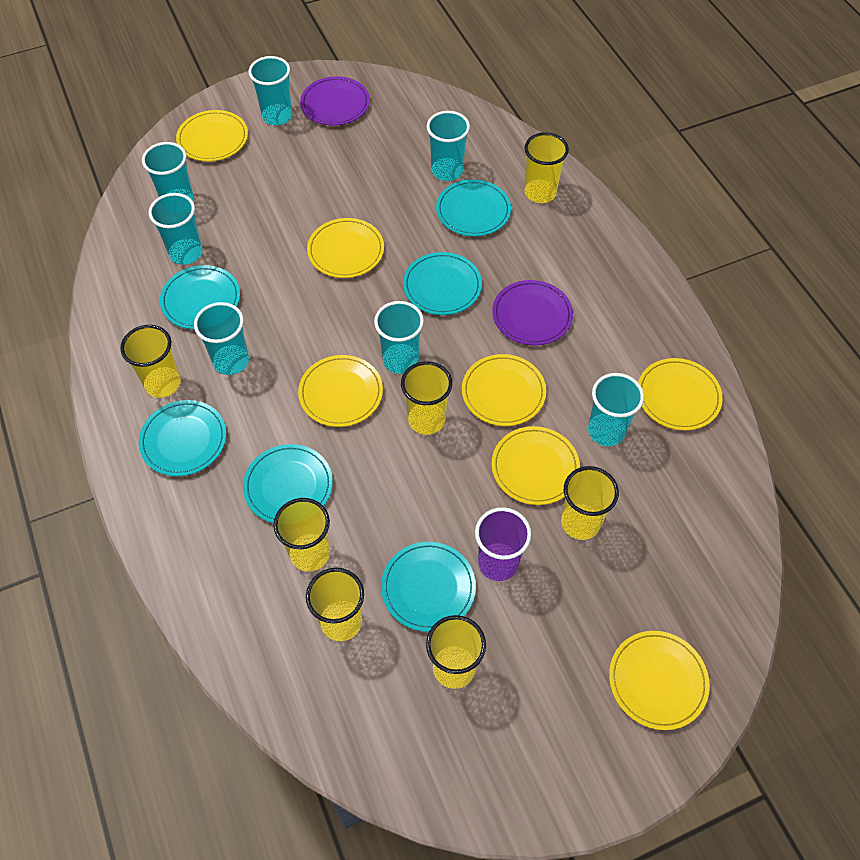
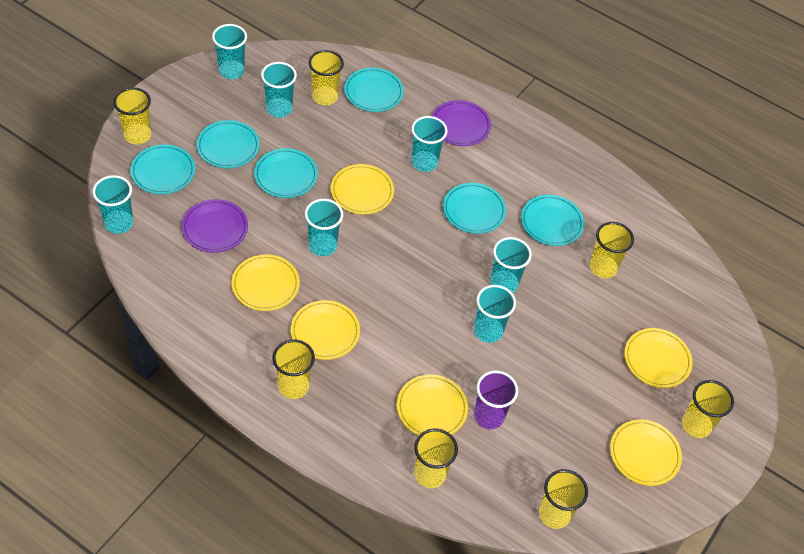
yellow plate: 7 -> 6

